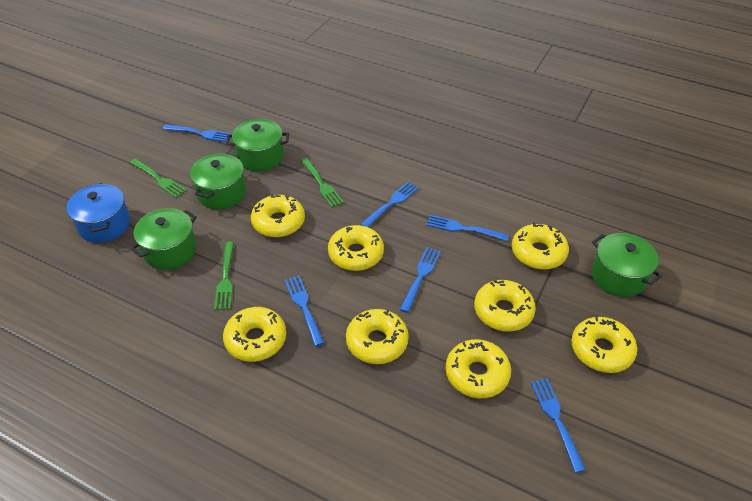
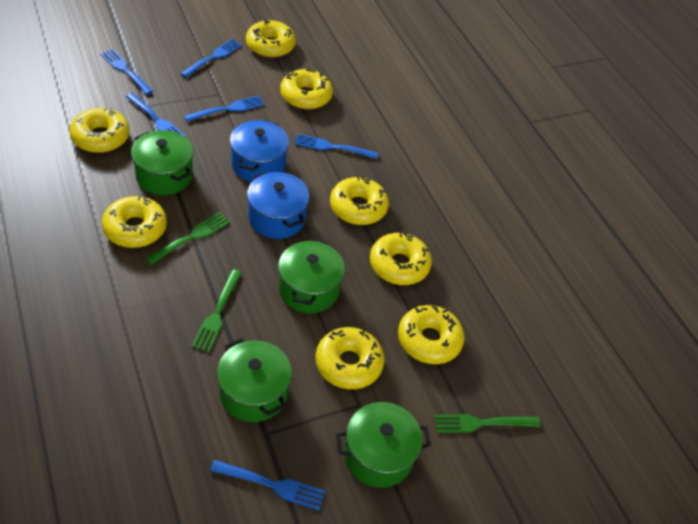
blue pot: 1 -> 2

